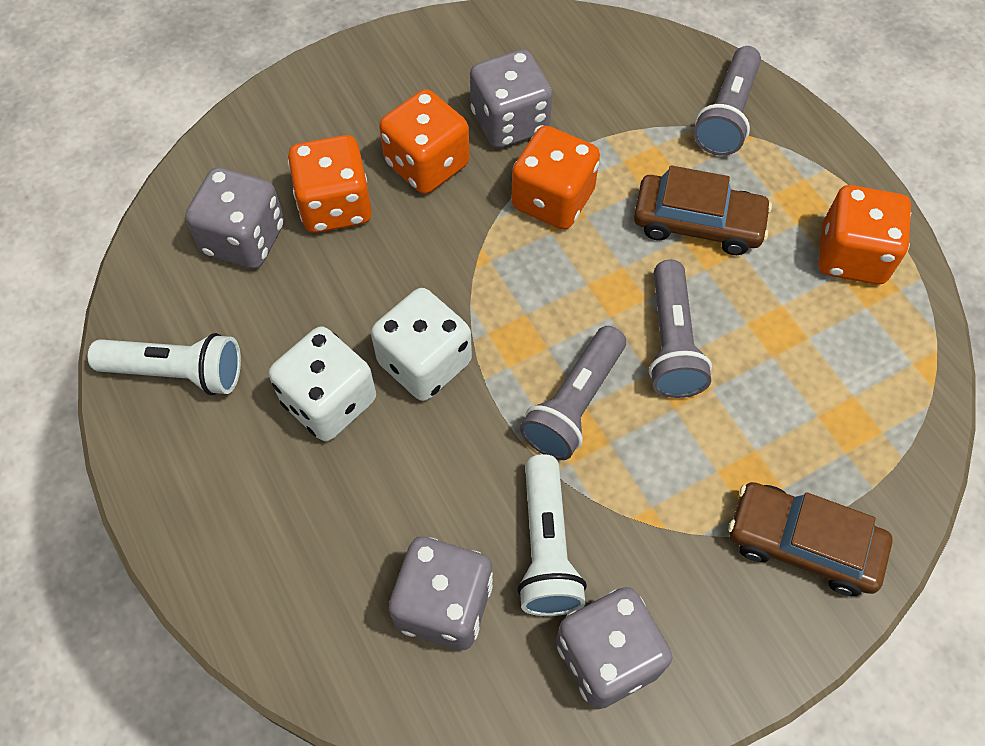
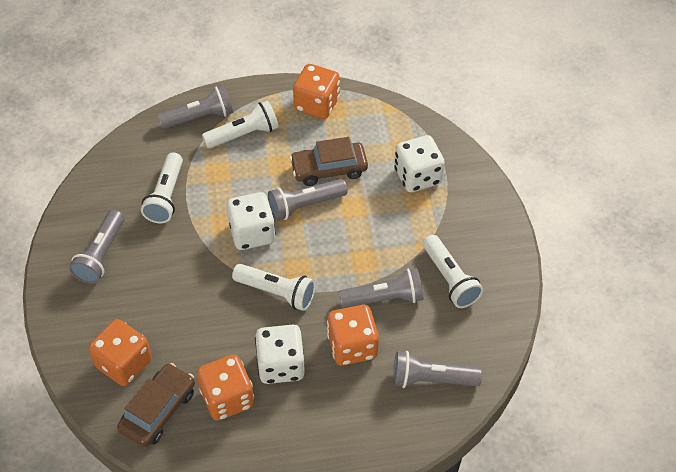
grey dice: 4 -> 0
grey flashlight: 3 -> 5
white dice: 2 -> 3
white flashlight: 2 -> 4

